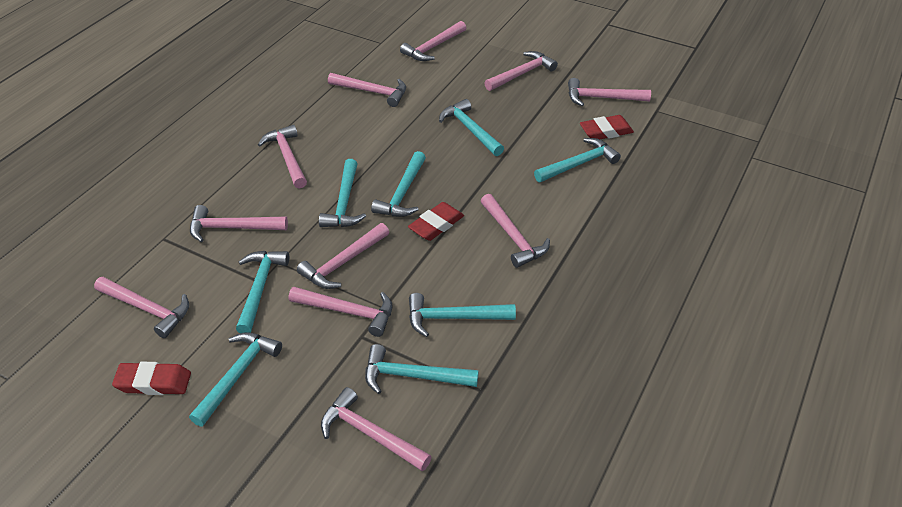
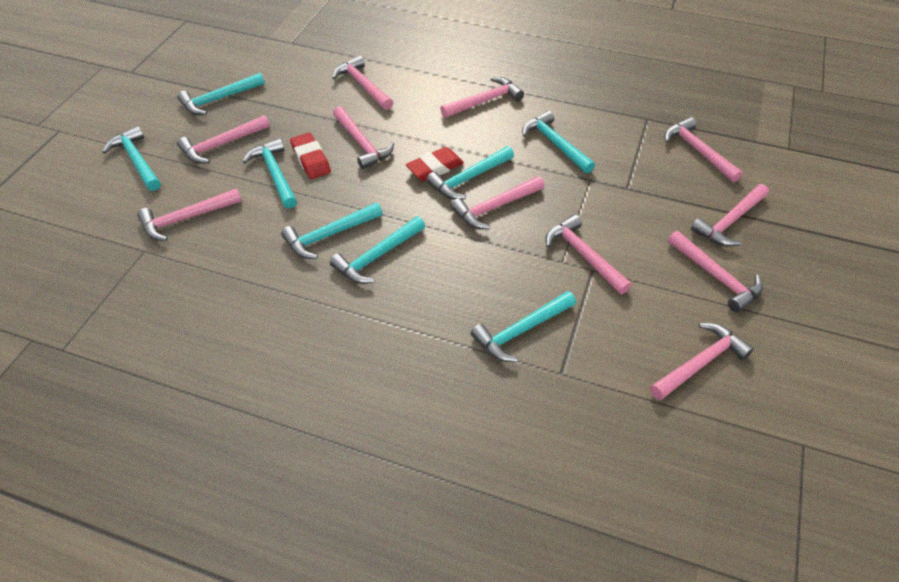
red eraser: 3 -> 2

